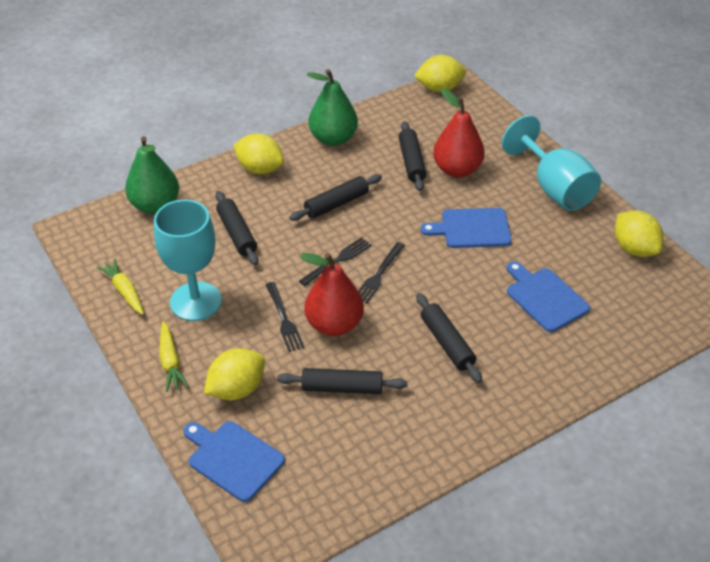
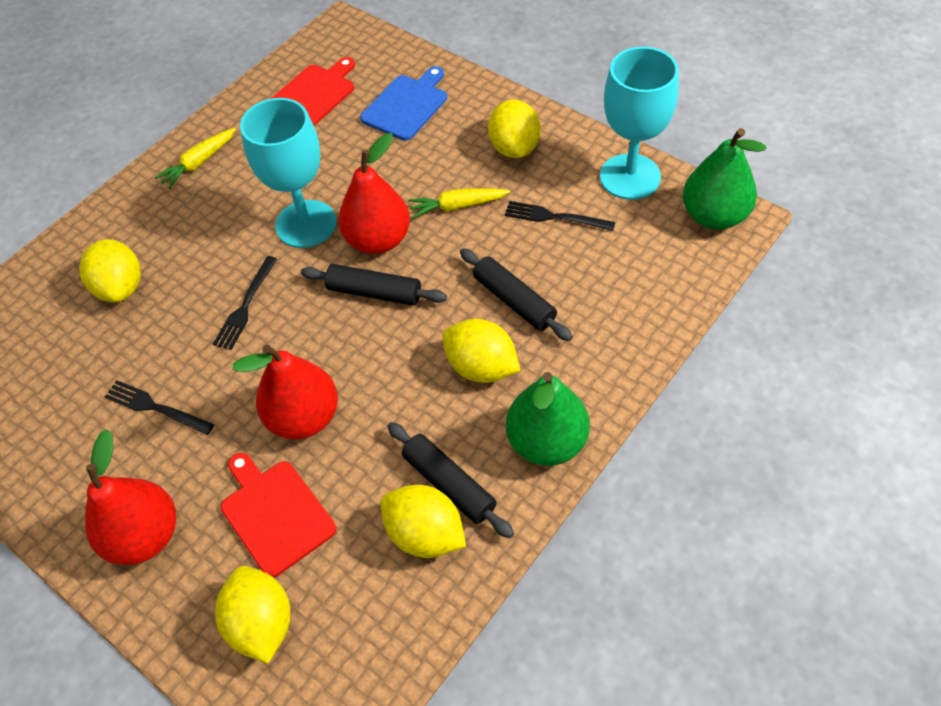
black rolling pin: 5 -> 3
blue cutting board: 3 -> 1
red cutting board: 0 -> 2
red pear: 2 -> 3
yellow lemon: 4 -> 5

